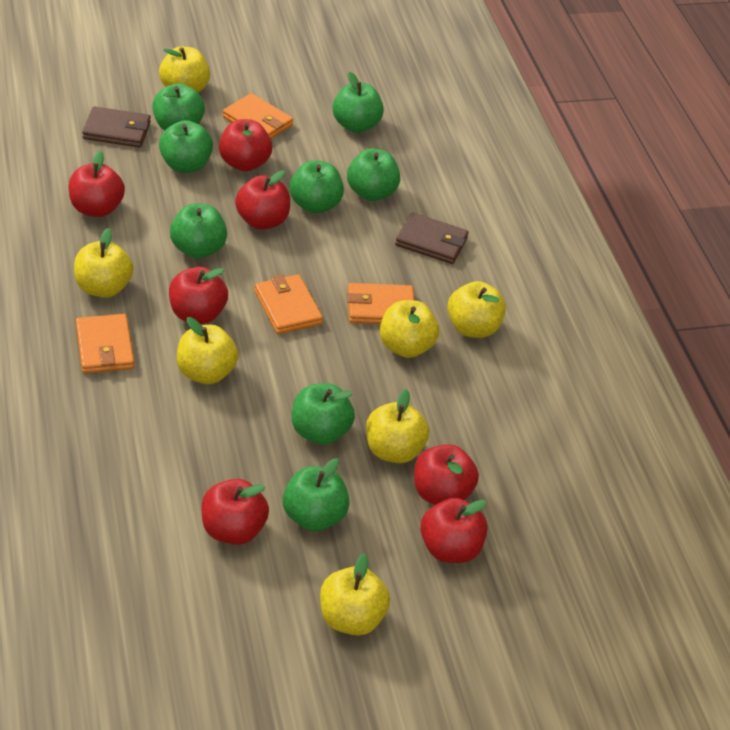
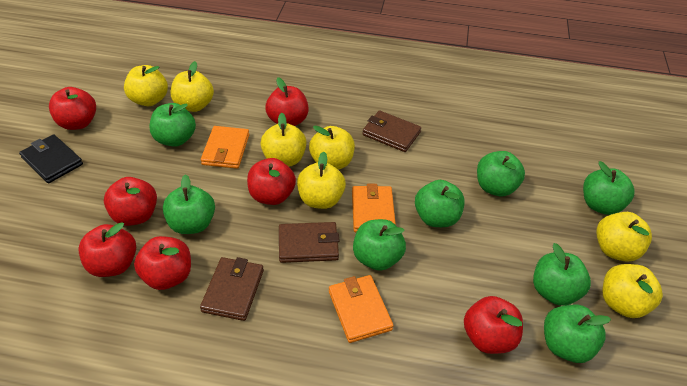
black wallet: 0 -> 1
brown wallet: 2 -> 3
orange wallet: 4 -> 3

